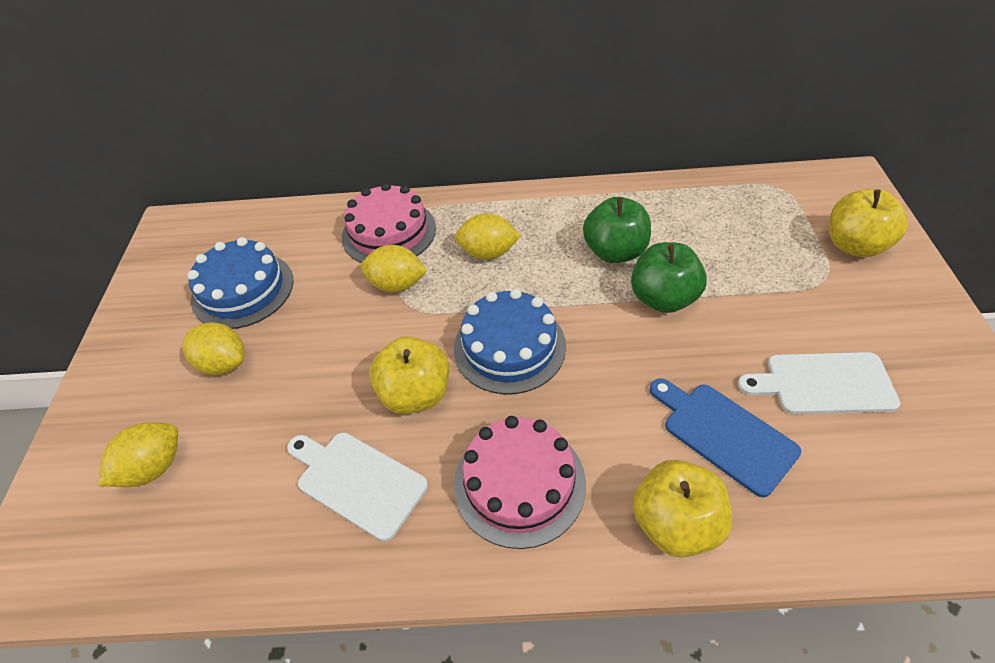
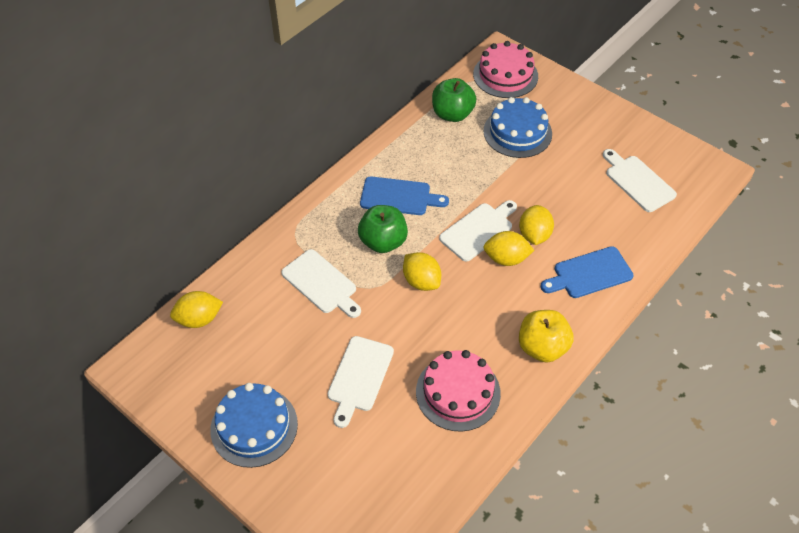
blue cutting board: 1 -> 2
white cutting board: 2 -> 4
yellow apple: 3 -> 1

